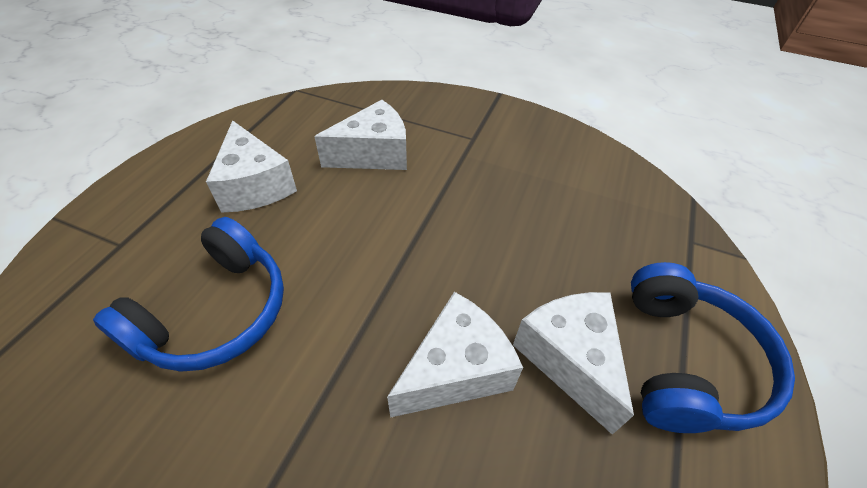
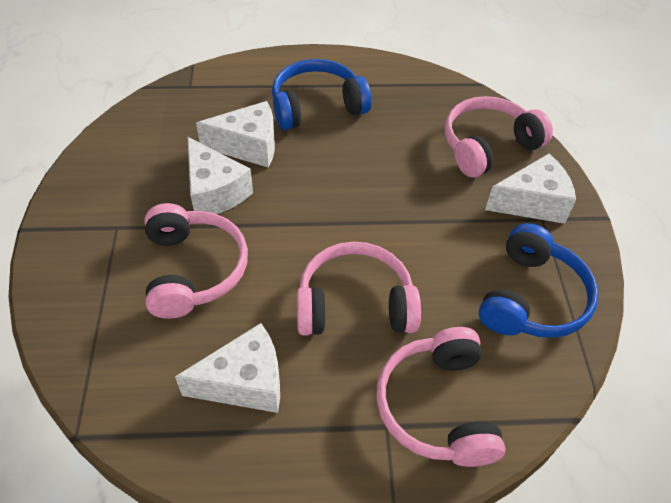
pink headphones: 0 -> 4

